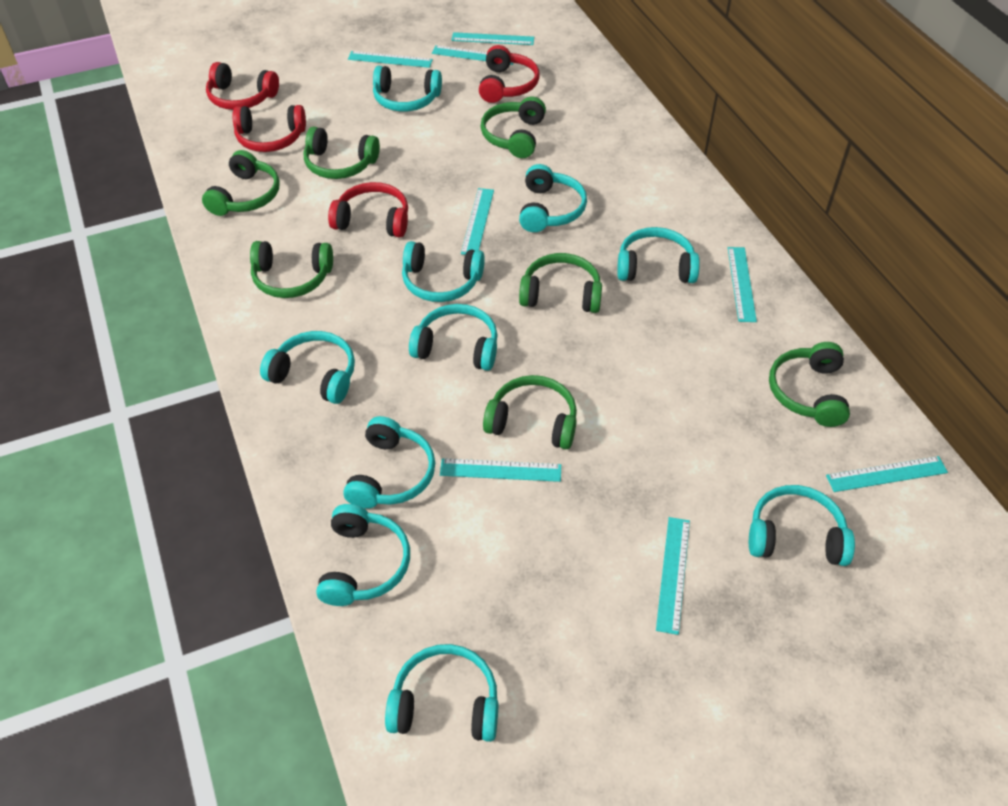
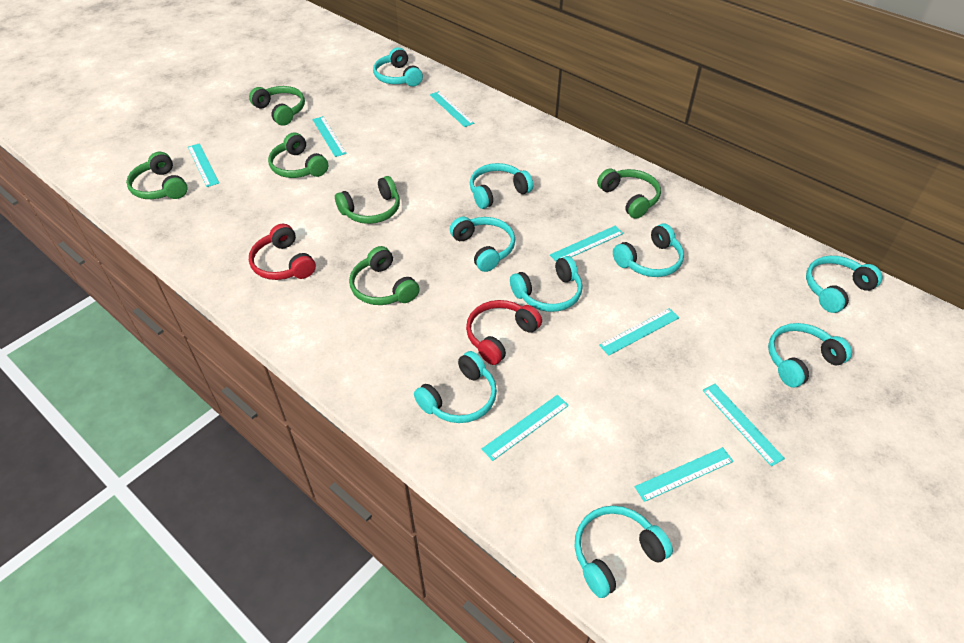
green headphones: 7 -> 6
red headphones: 4 -> 2
turquoise headphones: 10 -> 9

